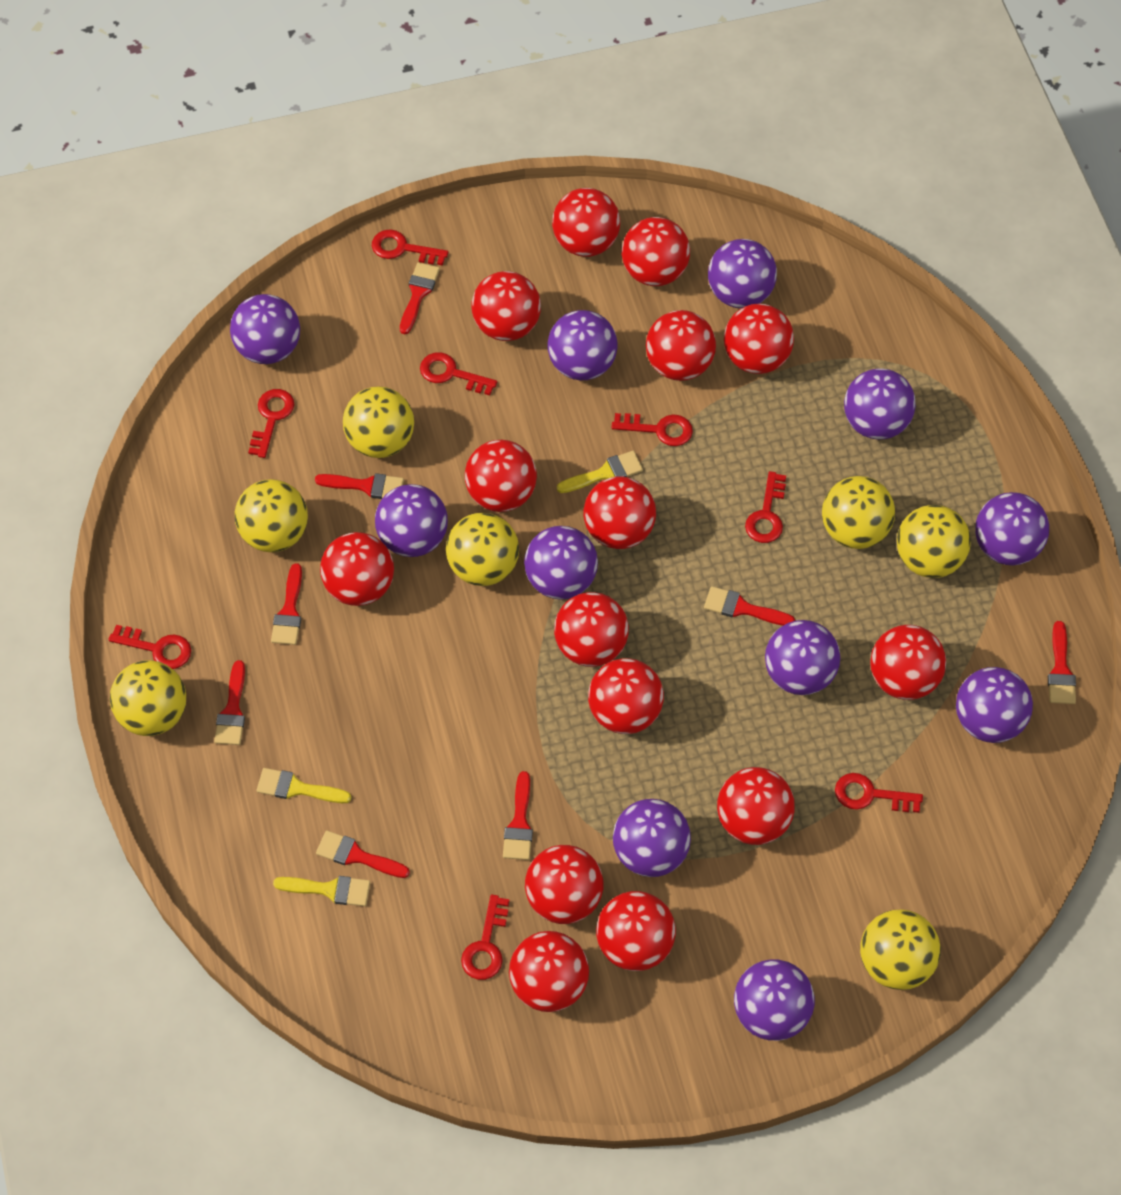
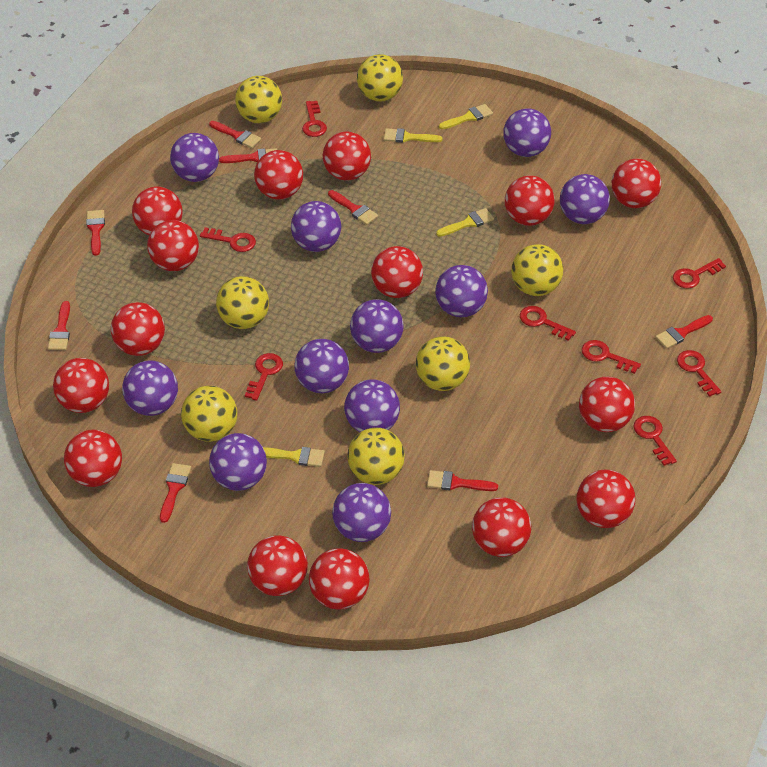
yellow brush: 3 -> 4

